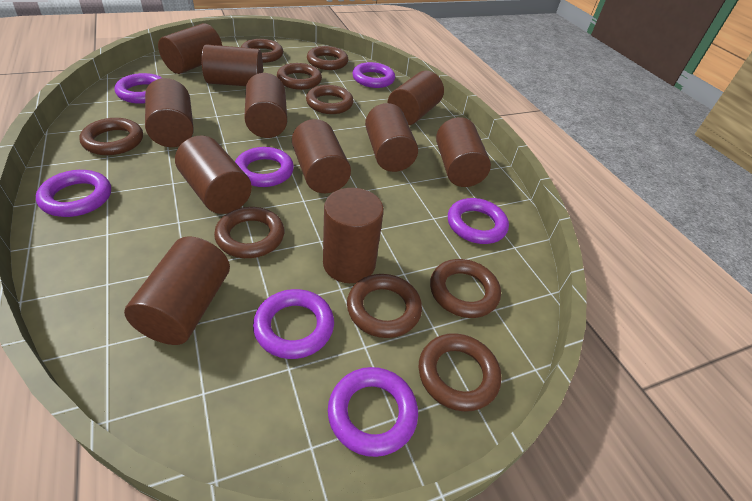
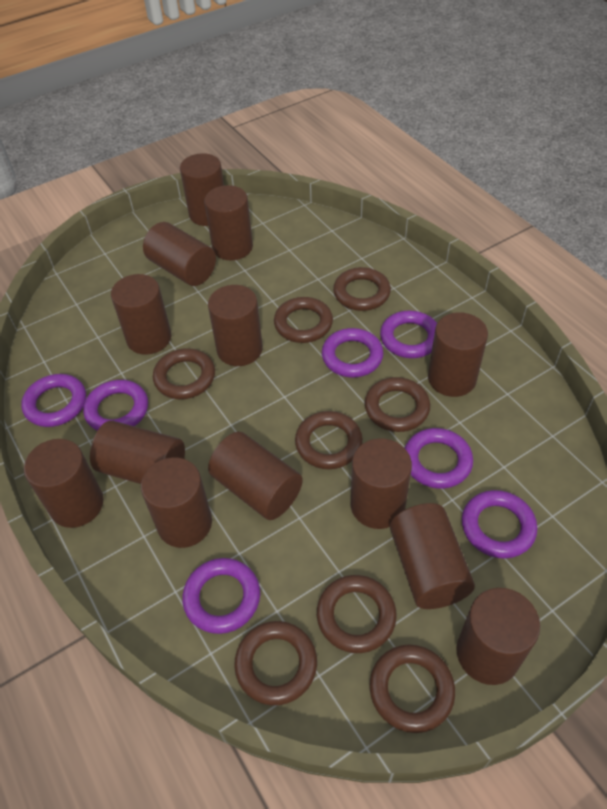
brown cylinder: 11 -> 13
brown ring: 9 -> 8

